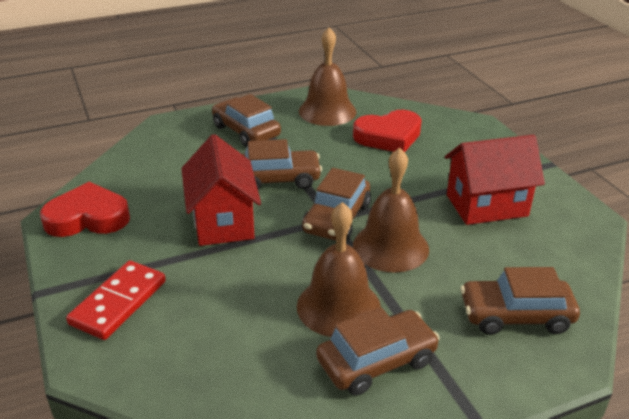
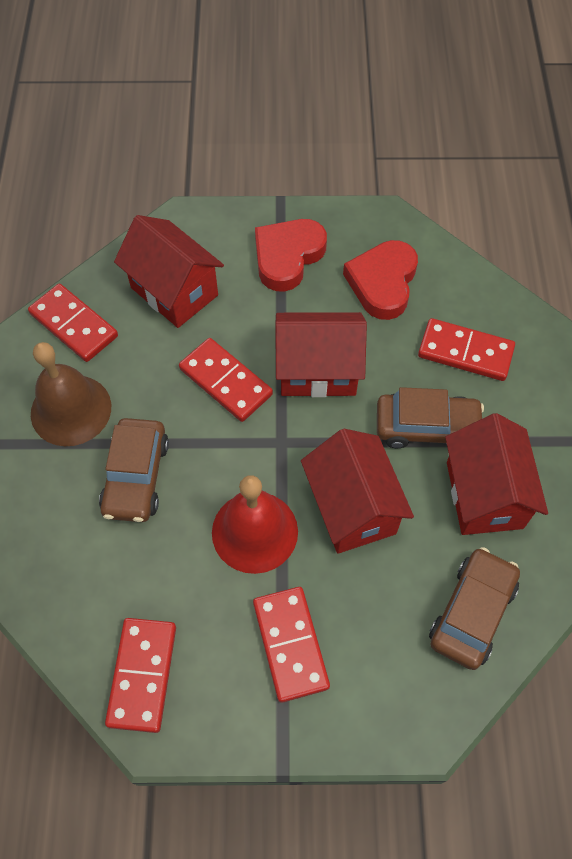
brown bell: 3 -> 1
brown car: 5 -> 3
red bell: 0 -> 1
red domino: 1 -> 5
red house: 2 -> 4

